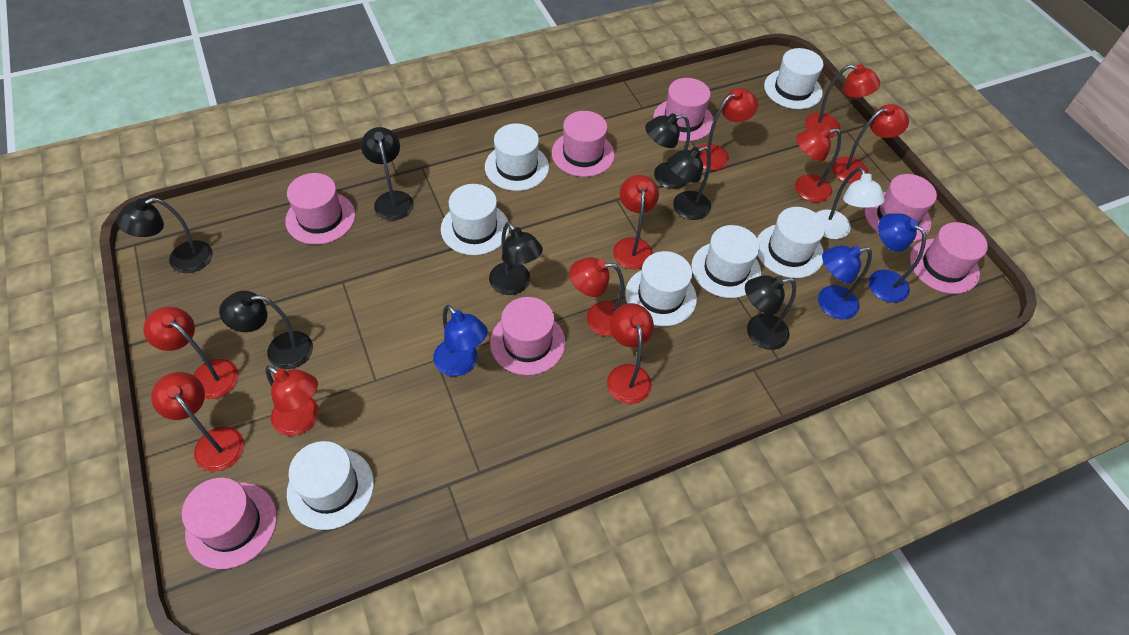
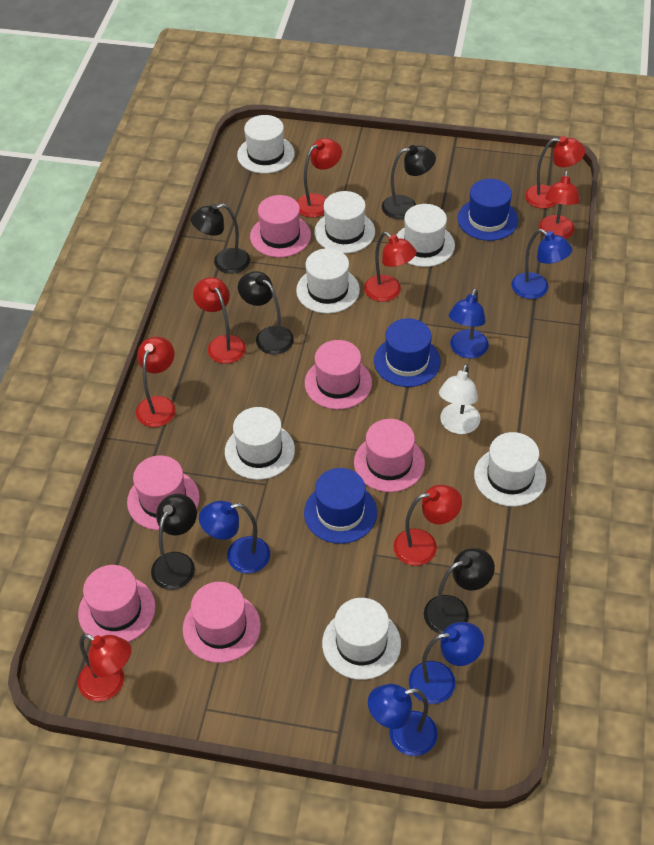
black lamp: 7 -> 5
blue hat: 0 -> 3
blue lamp: 3 -> 5
pink hat: 7 -> 6
red lamp: 10 -> 8

